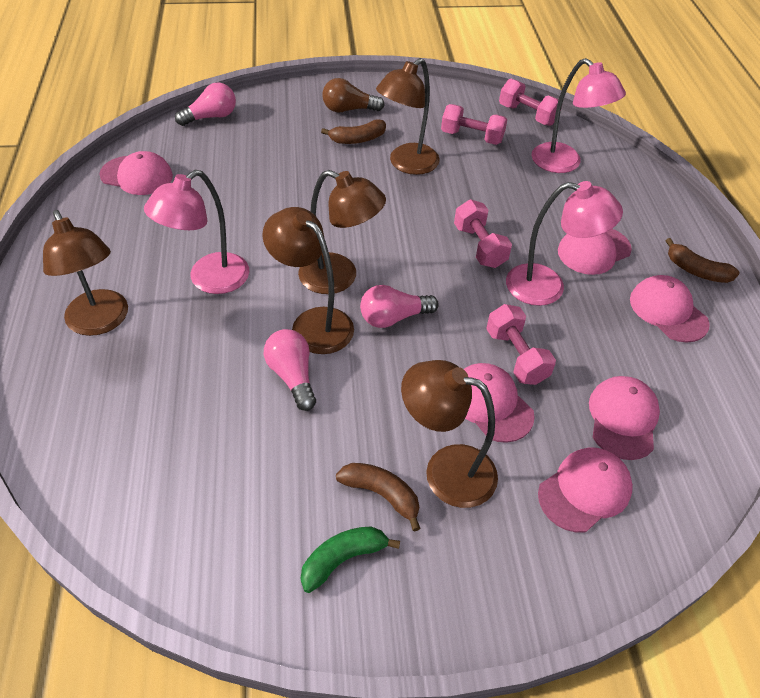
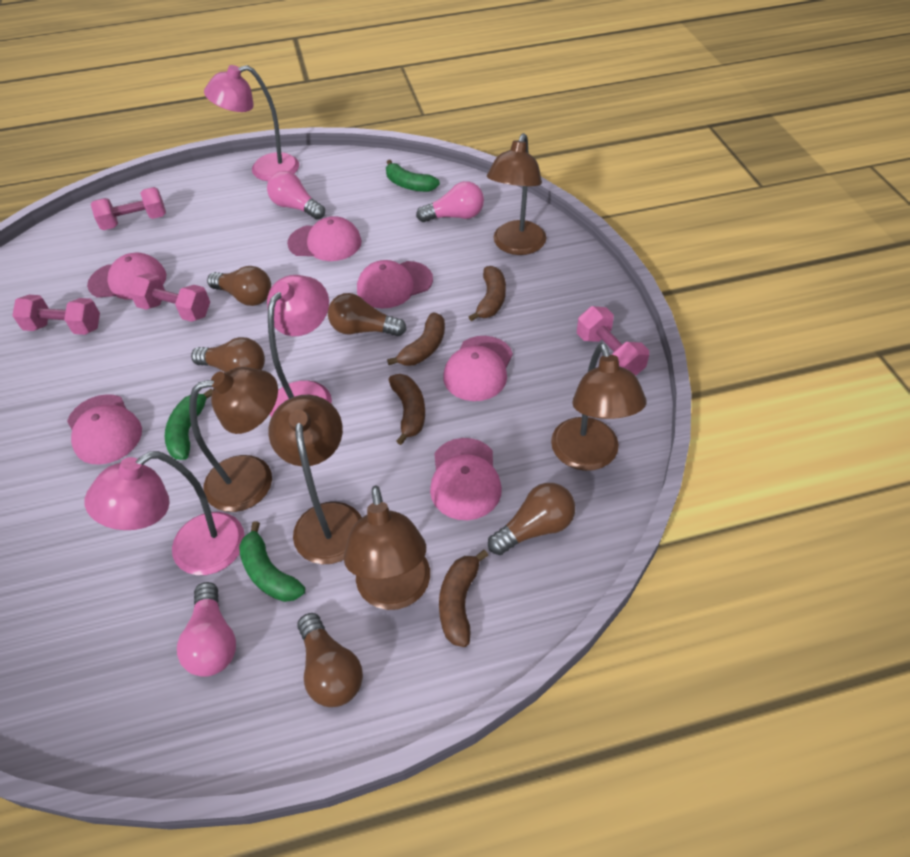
brown banana: 3 -> 4
brown light bulb: 1 -> 5
green banana: 1 -> 3

